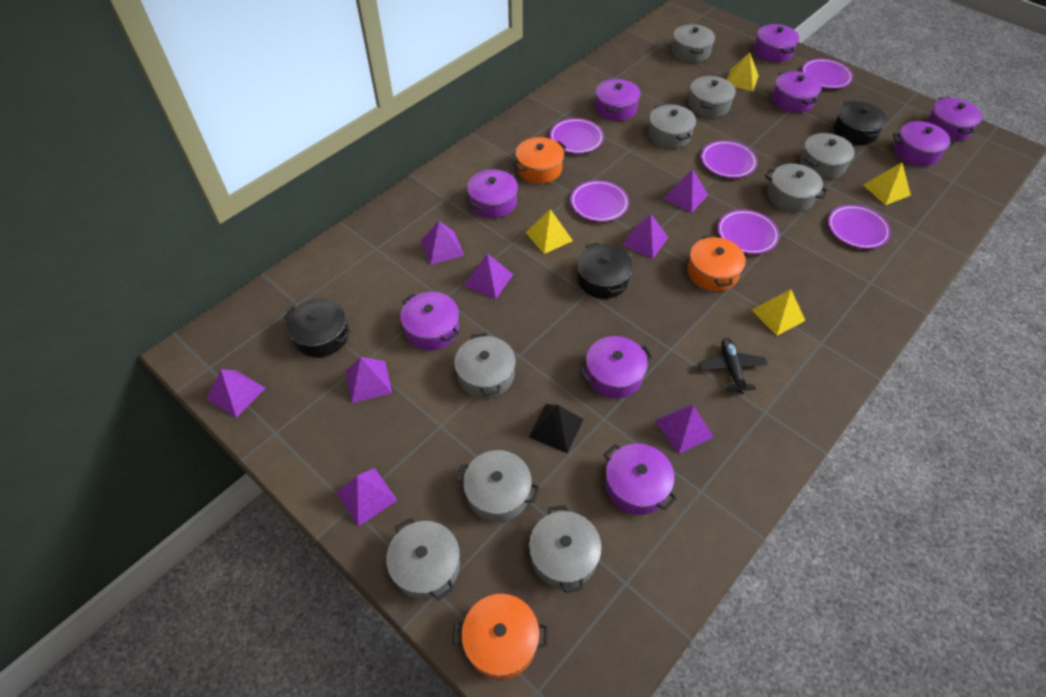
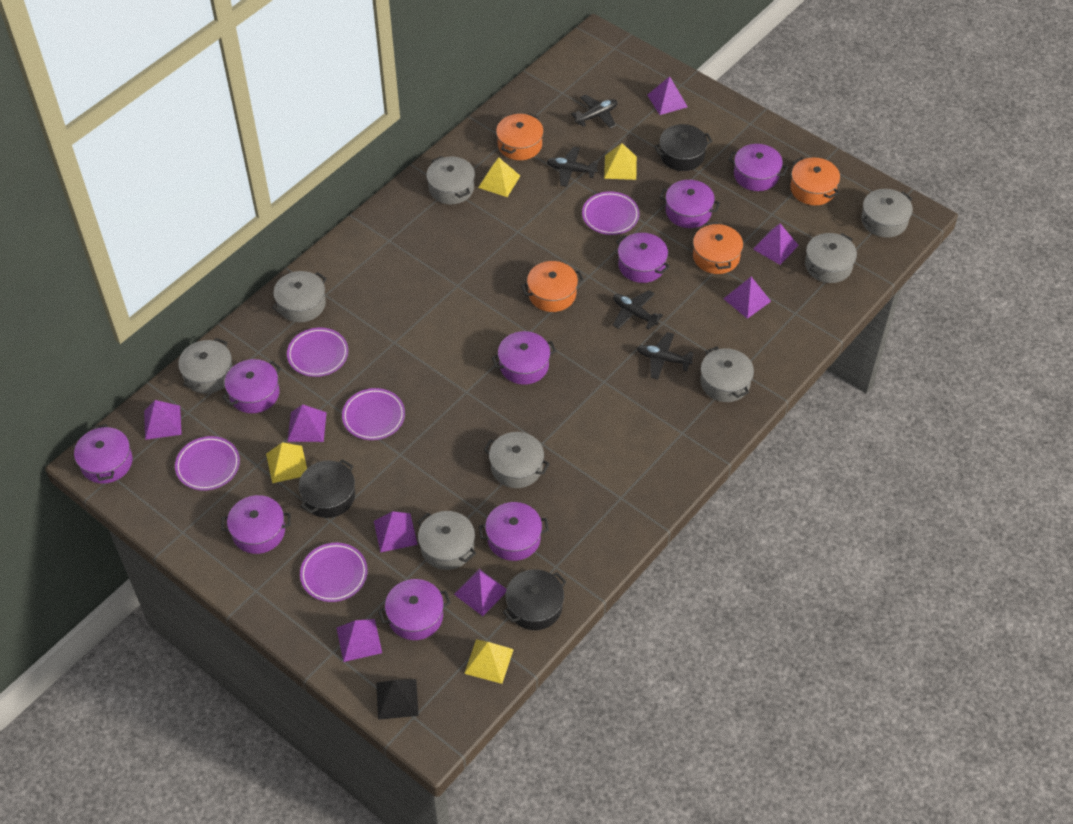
black plane: 1 -> 4
grey pot: 9 -> 8
orange pot: 3 -> 4
purple plate: 6 -> 5

